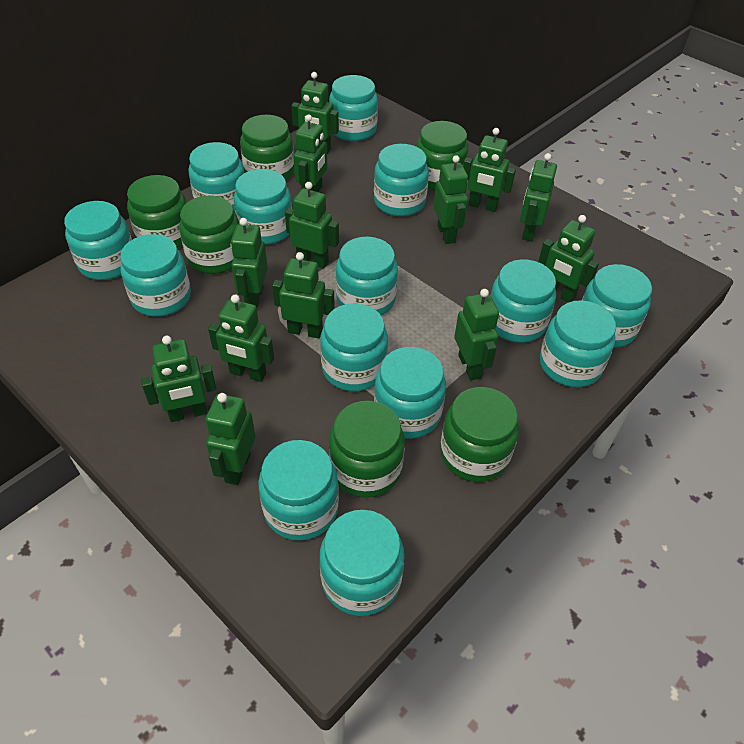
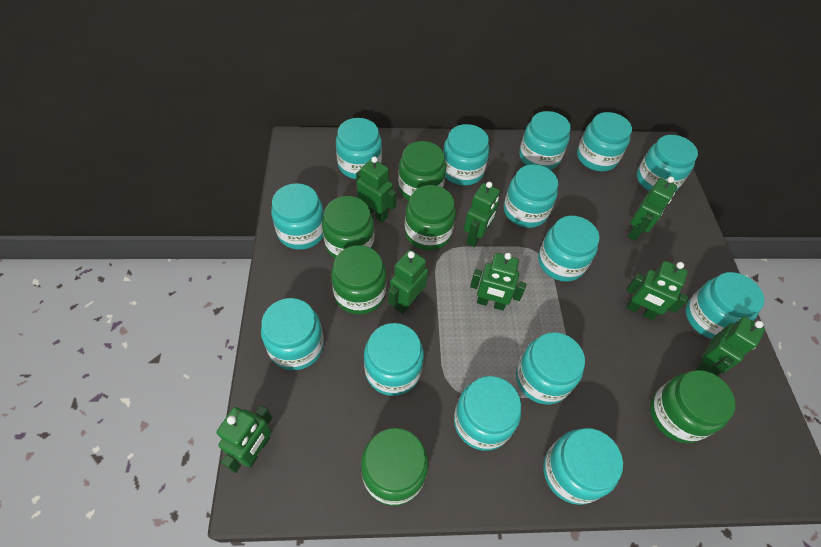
green robot: 13 -> 8

